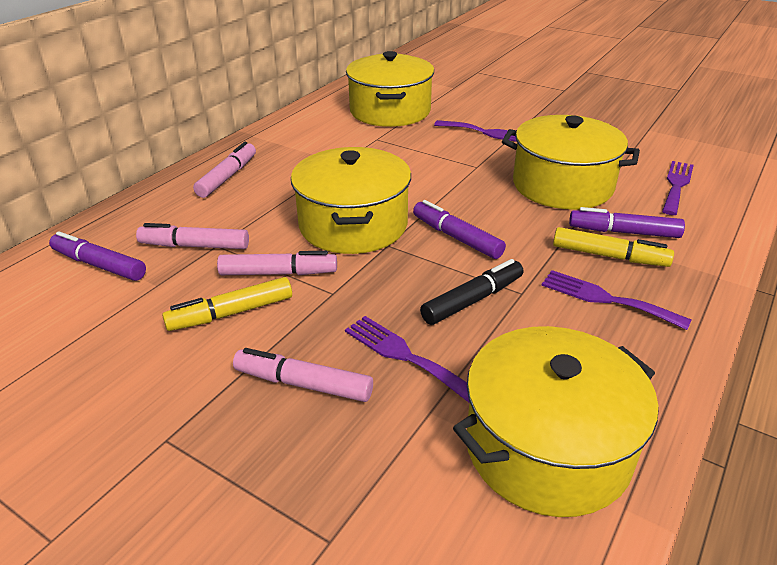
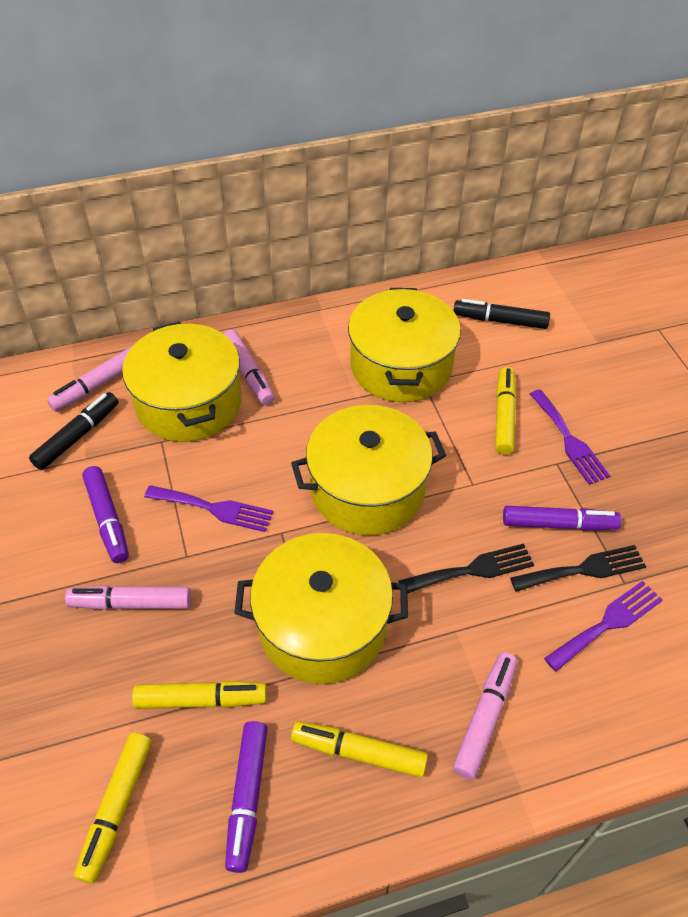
black fork: 0 -> 2
black marker: 1 -> 2
purple fork: 4 -> 3
yellow marker: 2 -> 4

